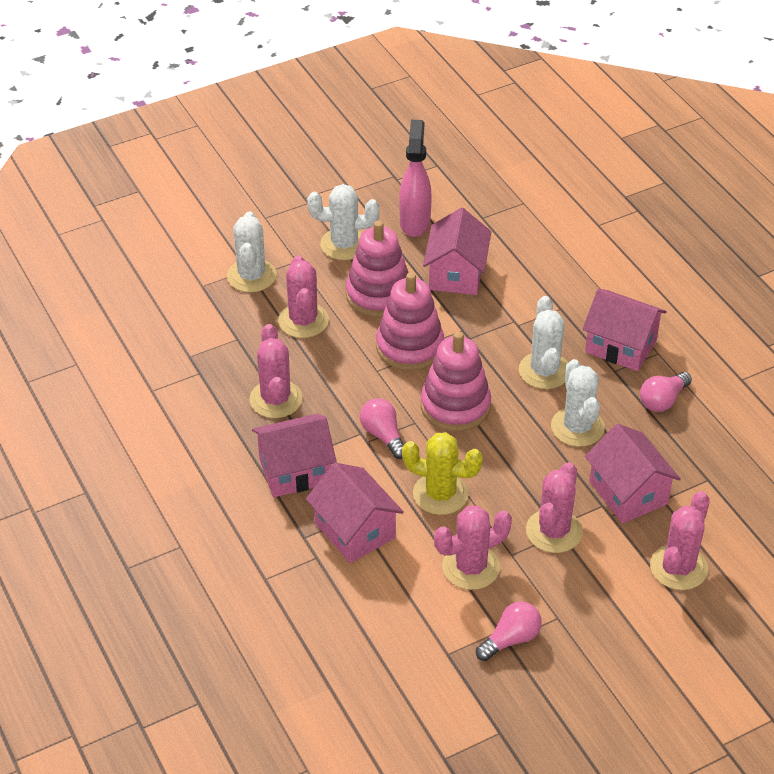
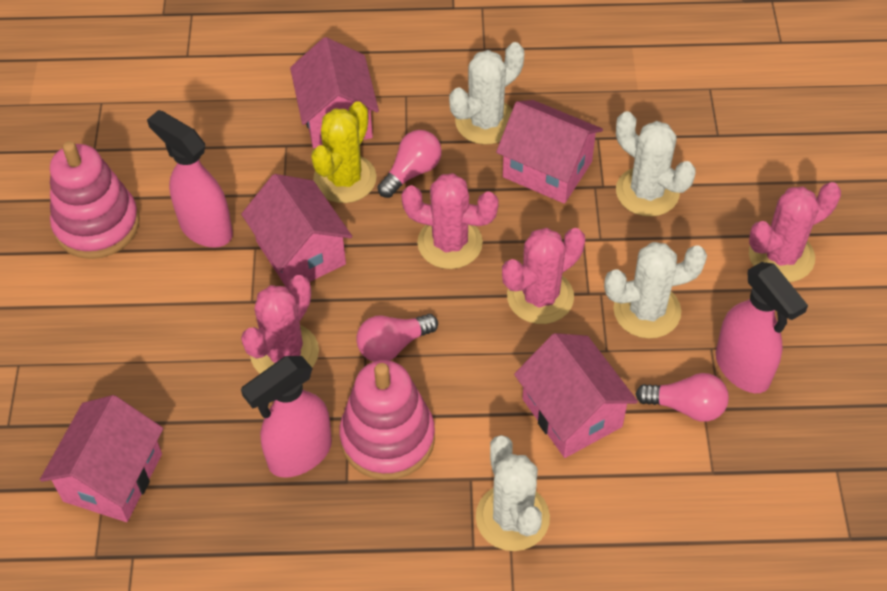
pink cactus: 5 -> 4
pink spray bottle: 1 -> 3
pink stacking toy: 3 -> 2

